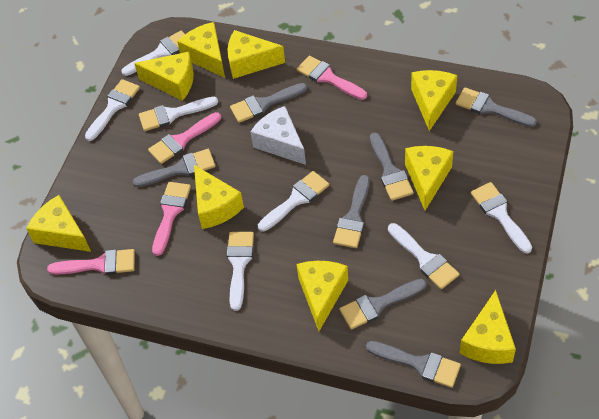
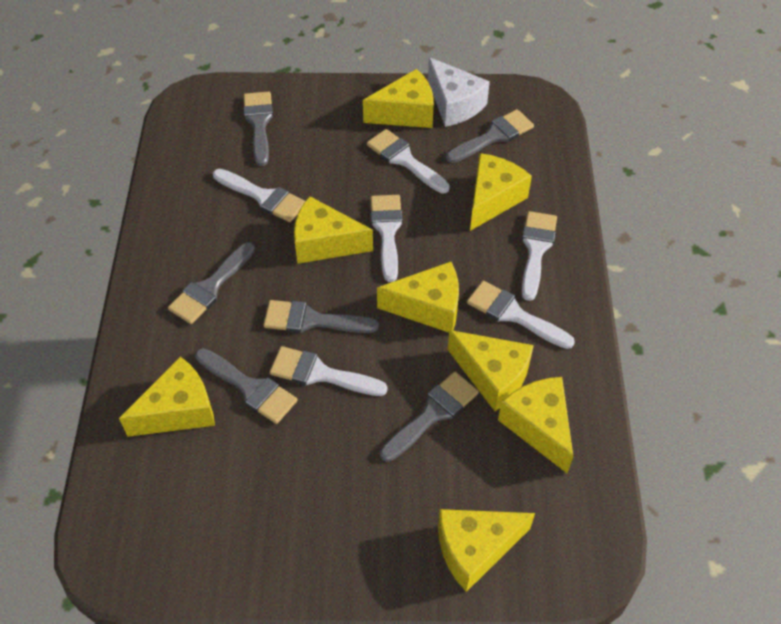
grey brush: 7 -> 6
pink brush: 4 -> 0
white brush: 7 -> 6
yellow cheese: 9 -> 8

